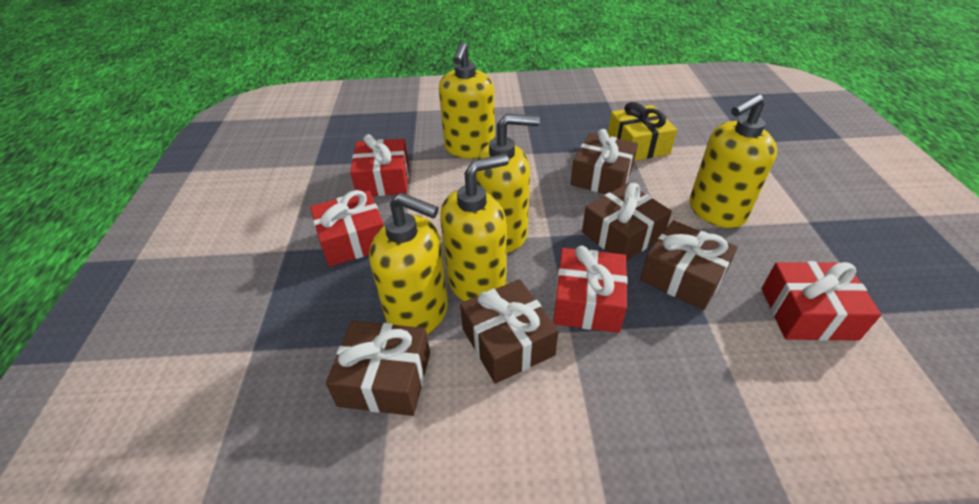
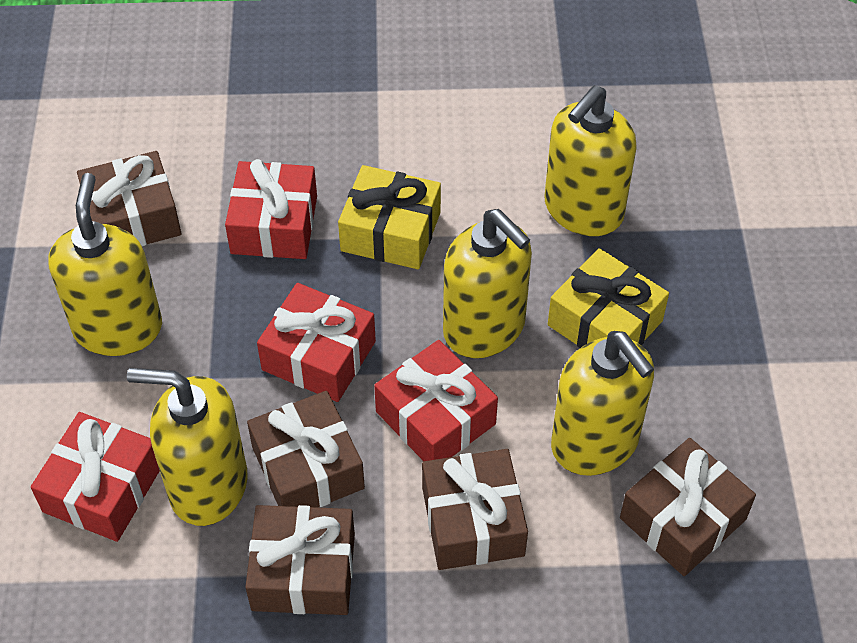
yellow gift: 1 -> 2

